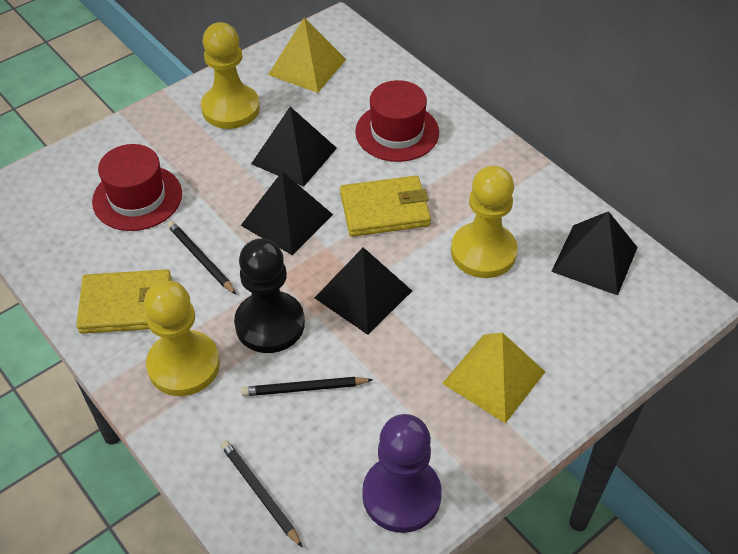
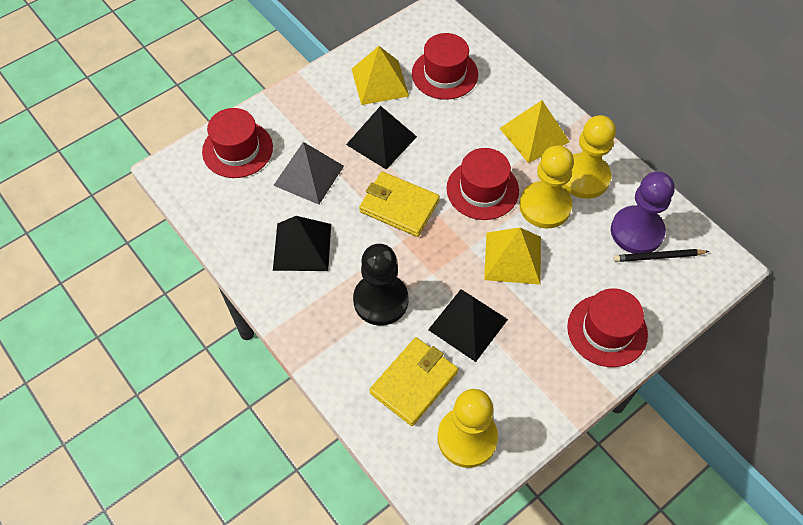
black pencil: 3 -> 1
black pyramid: 4 -> 3
grey pyramid: 0 -> 1
red hat: 2 -> 4
yellow pyramid: 2 -> 3

